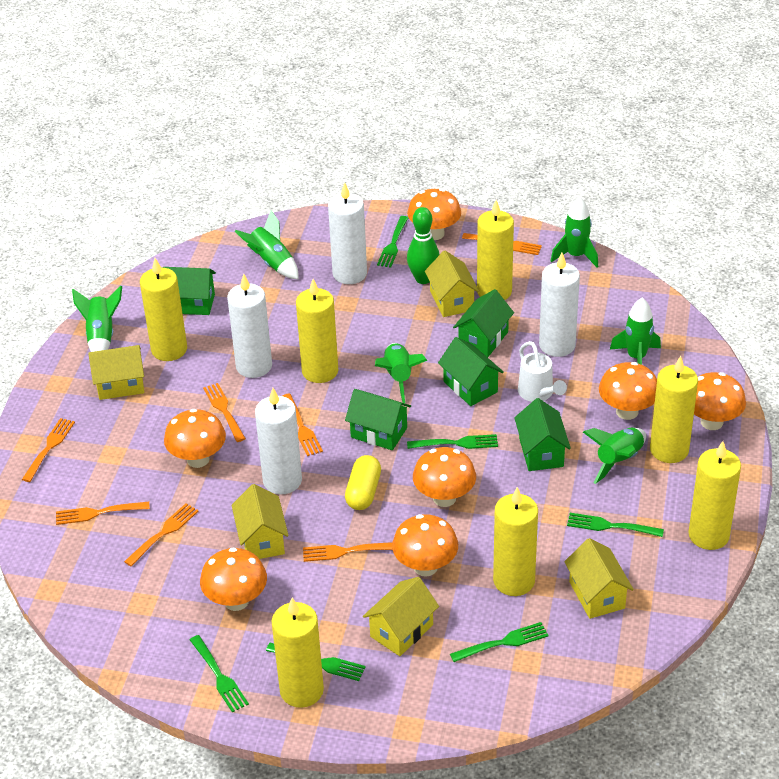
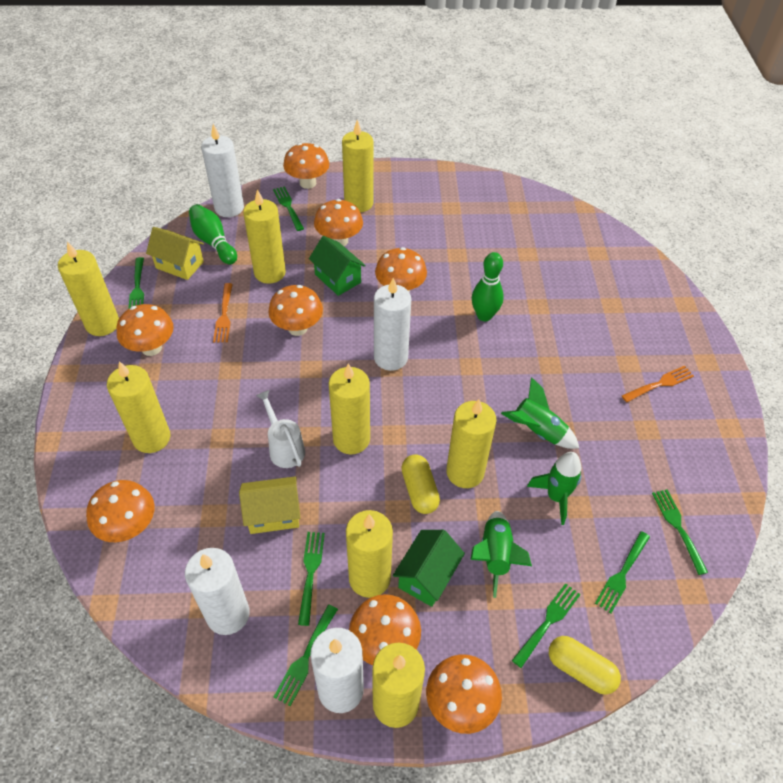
green bowling pin: 1 -> 2
green fork: 6 -> 7
green house: 5 -> 2
green rocket: 6 -> 3
orange fork: 7 -> 2
orange mushroom: 7 -> 8
yellow candle: 7 -> 8
yellow capsule: 1 -> 2
yellow house: 5 -> 2

